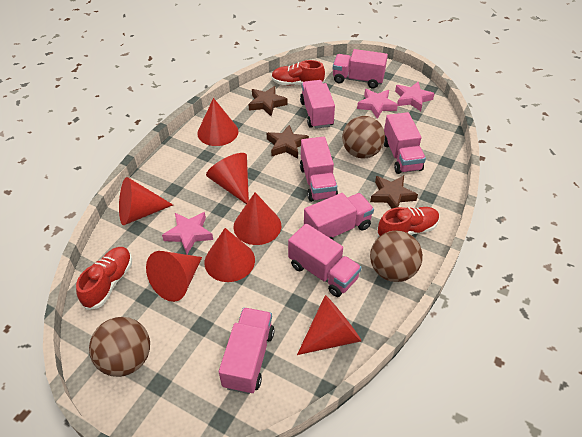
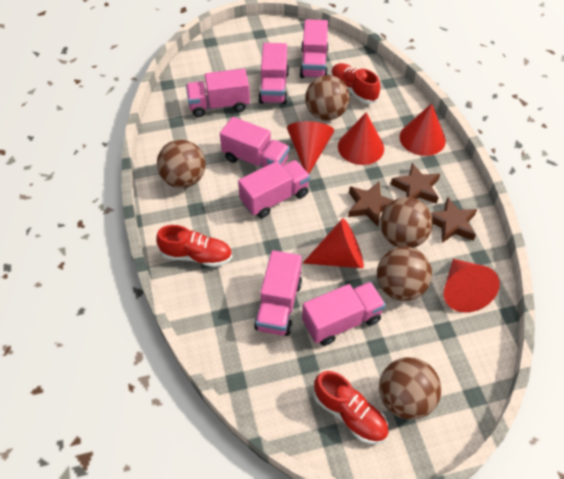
brown ball: 3 -> 5
pink star: 3 -> 0
red cone: 7 -> 5

